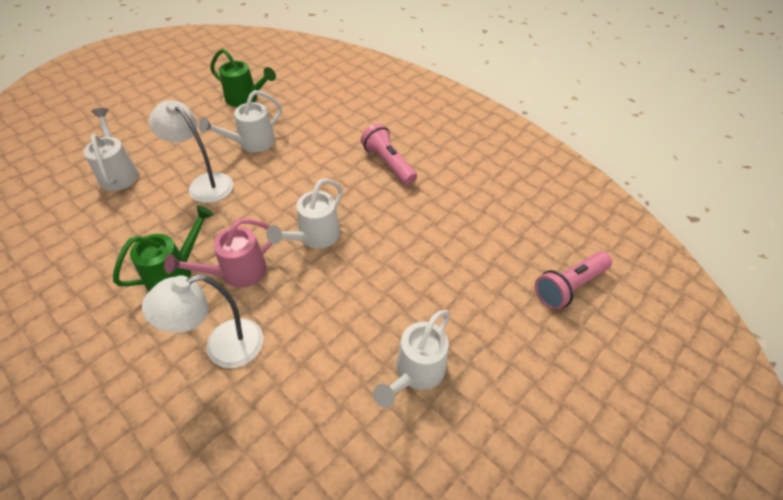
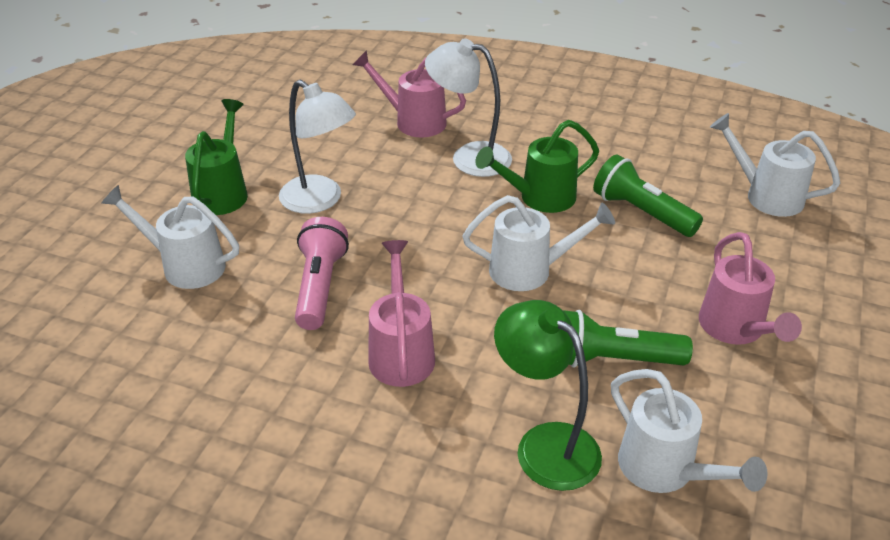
green flashlight: 0 -> 2
green lamp: 0 -> 1
pink flashlight: 2 -> 1
pink watering can: 1 -> 3

